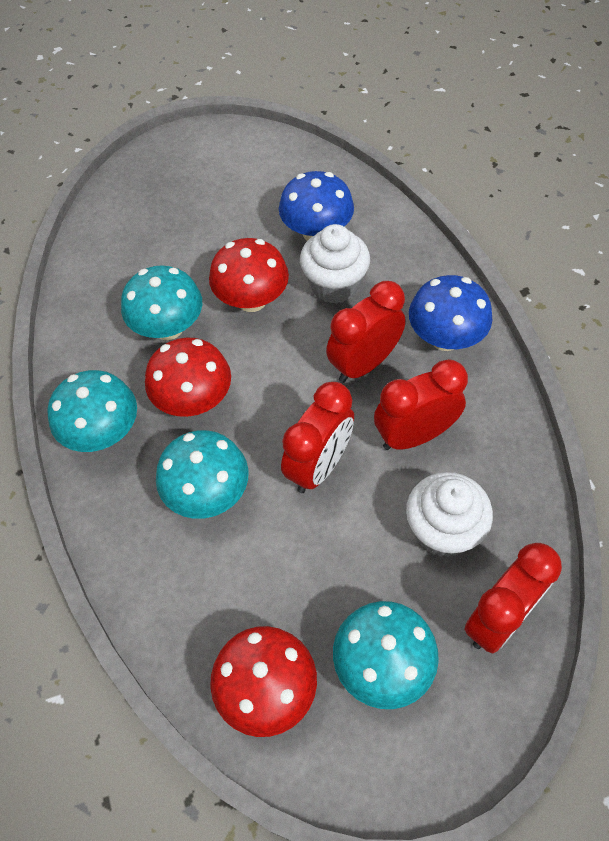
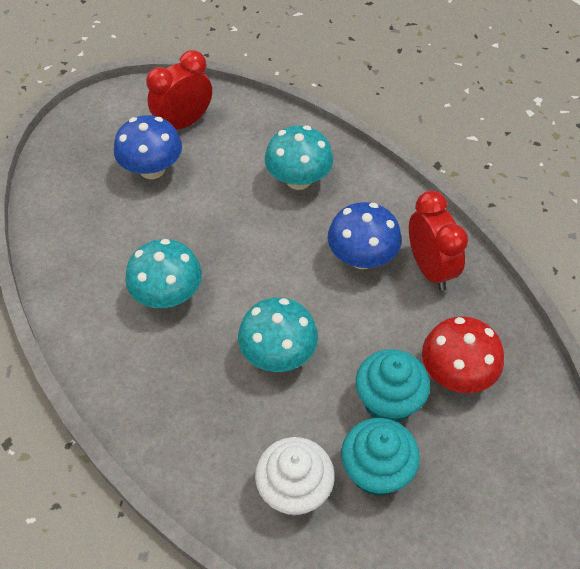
red clock: 4 -> 2
red mushroom: 3 -> 1
turquoise cupcake: 0 -> 2
turquoise mushroom: 4 -> 3
white cupcake: 2 -> 1

